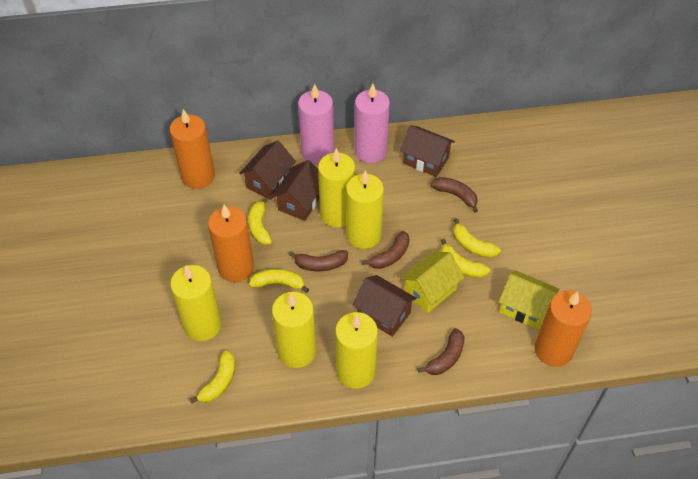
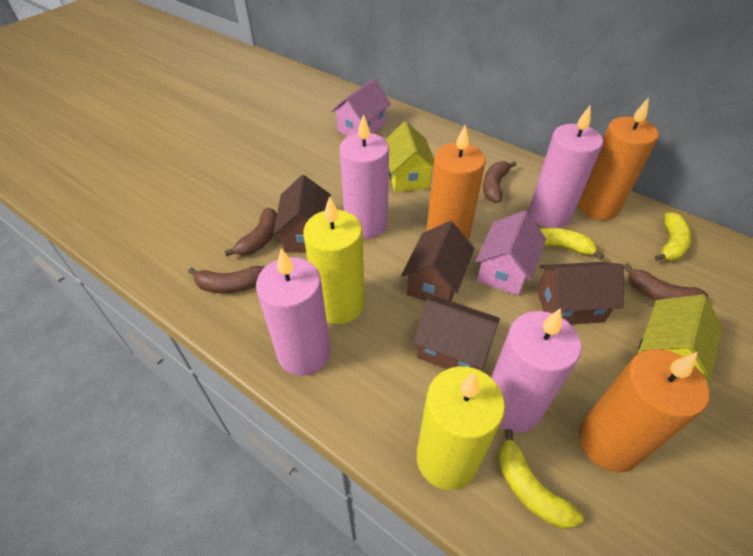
pink candle: 2 -> 4
pink house: 0 -> 2
yellow banana: 5 -> 3
yellow candle: 5 -> 2

